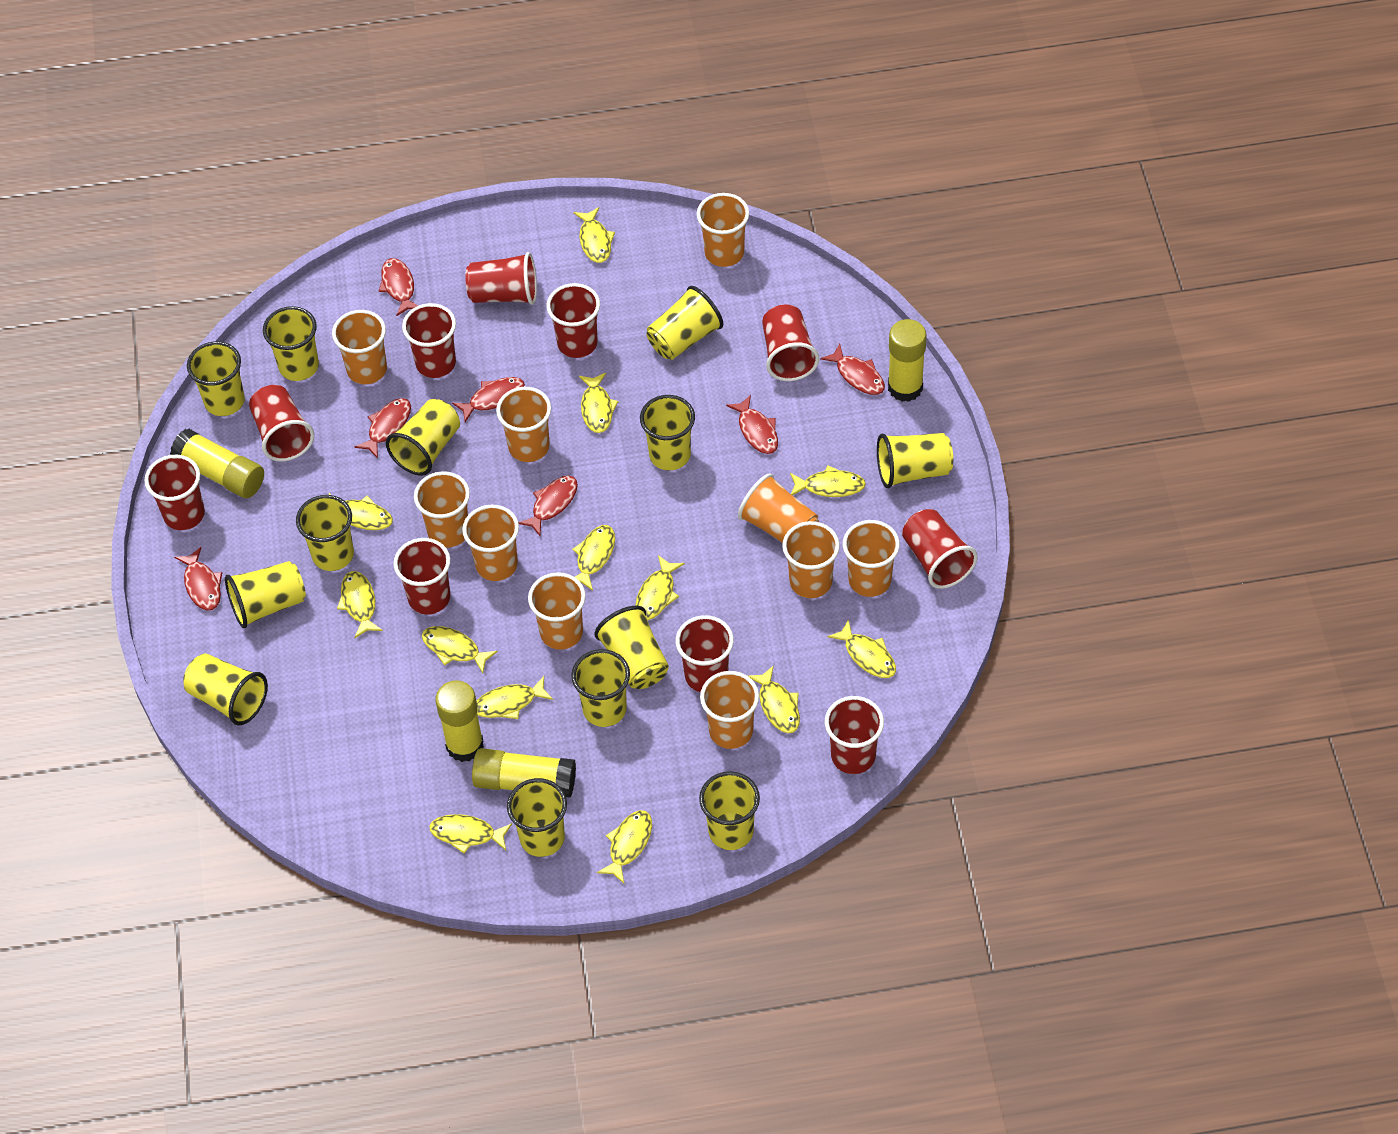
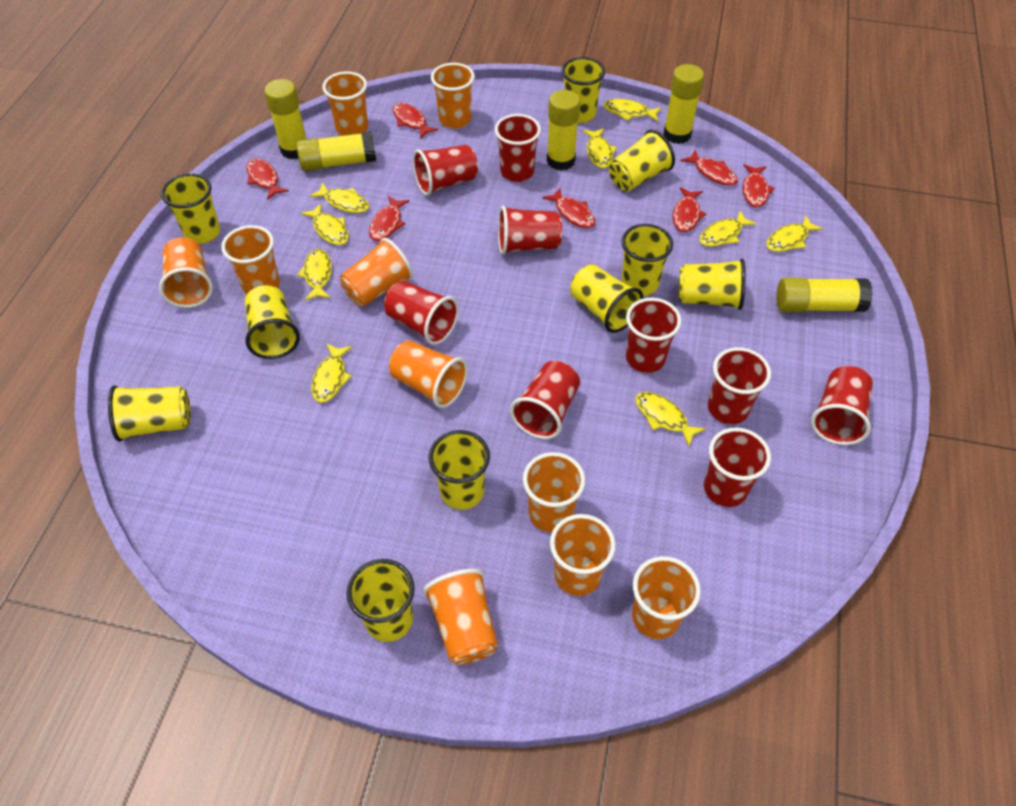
red cup: 10 -> 9
yellow cup: 13 -> 10
yellow fish: 13 -> 9
yellow glue stick: 4 -> 5

